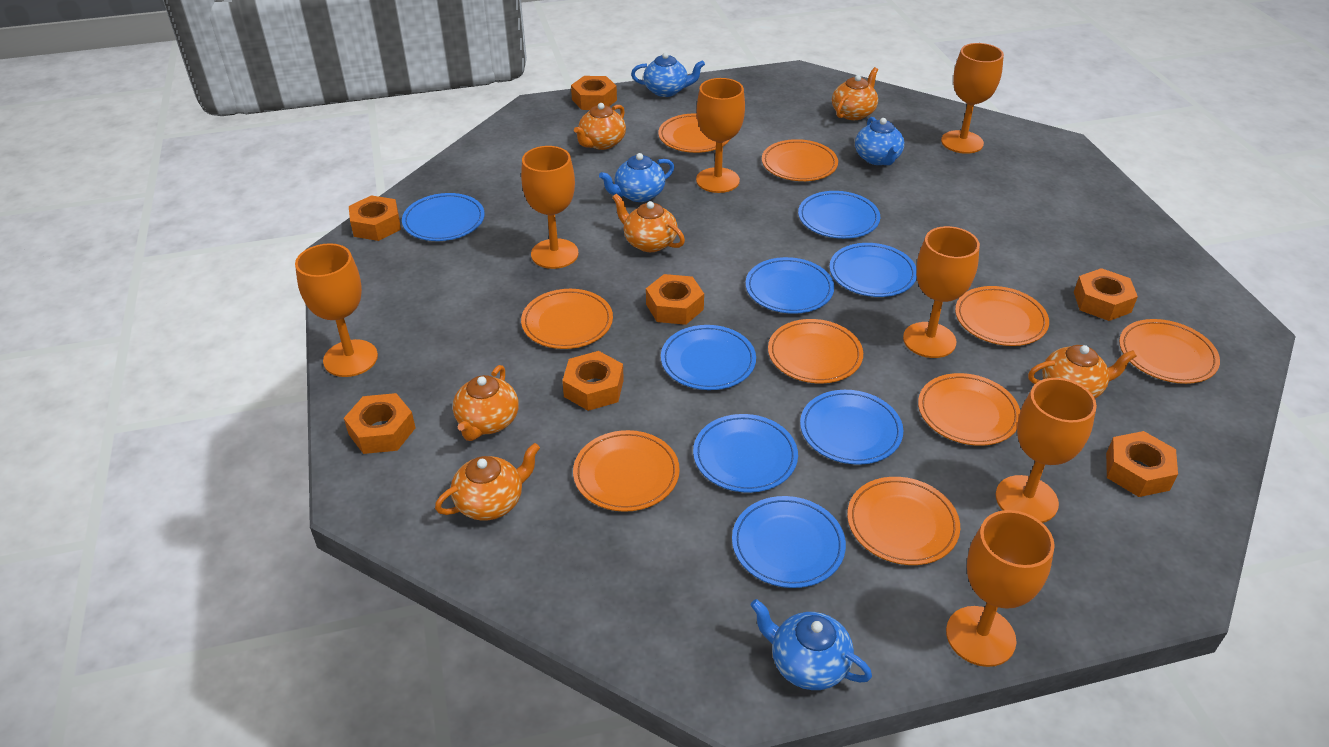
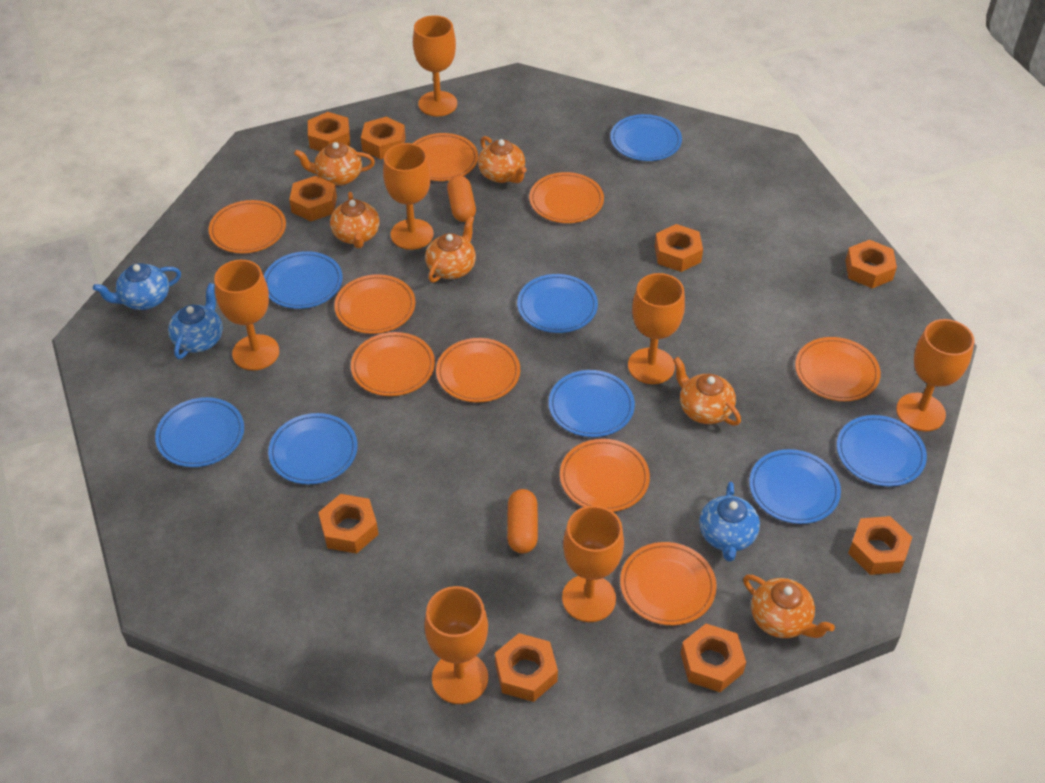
blue teapot: 4 -> 3
orange capsule: 0 -> 2
orange nut: 7 -> 9

